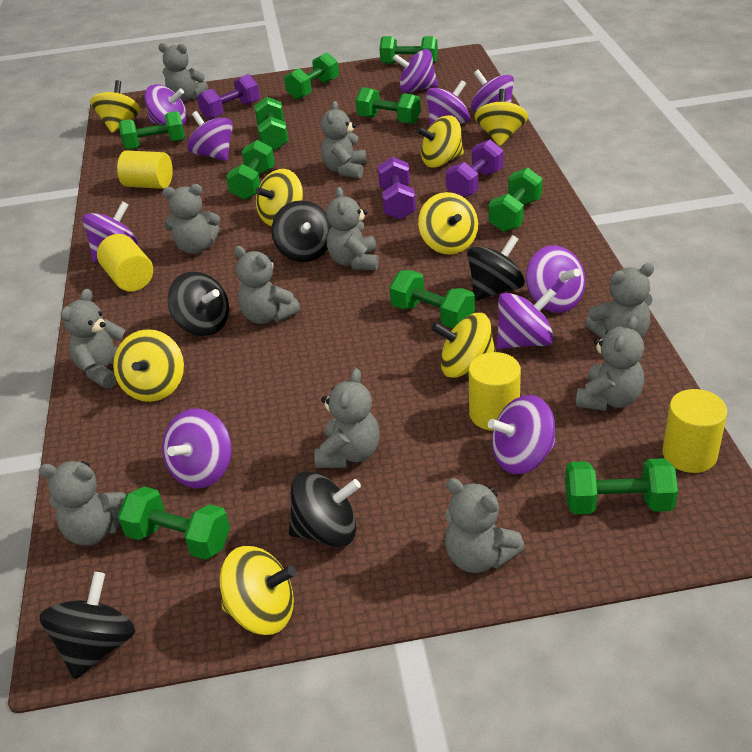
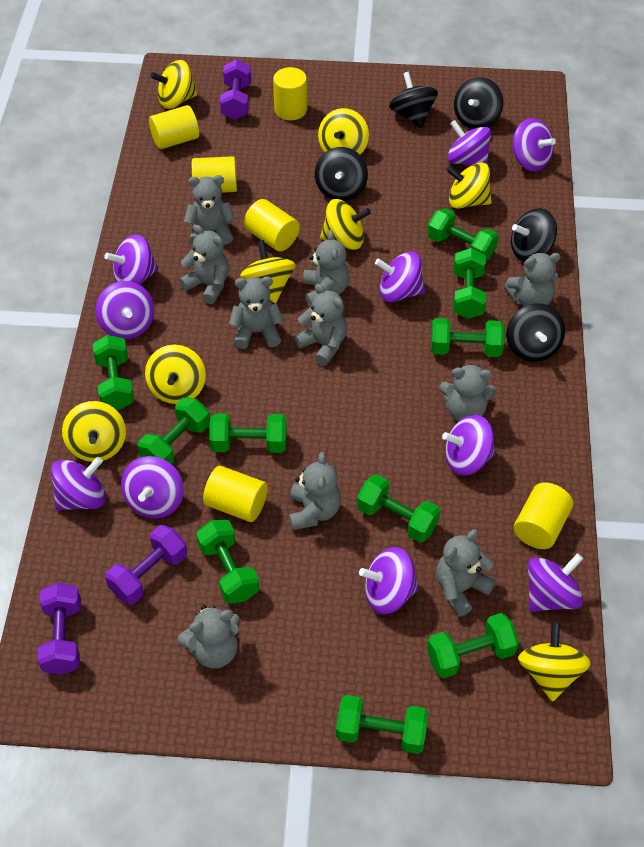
grey teddy bear: 11 -> 10
yellow cylinder: 4 -> 6

